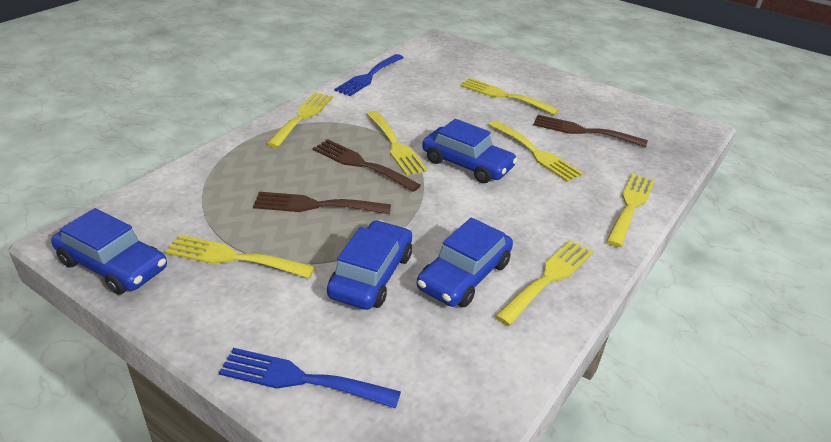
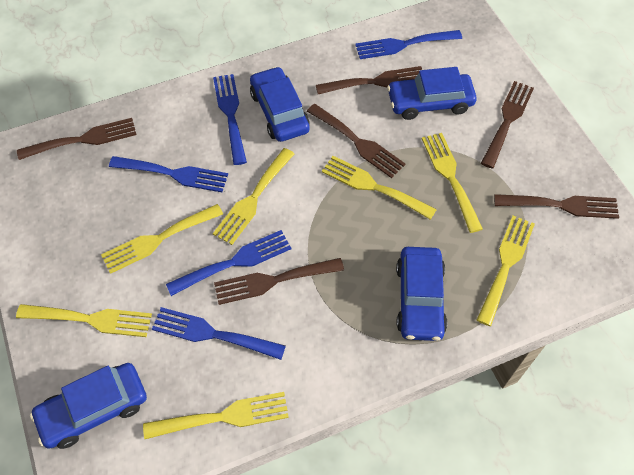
blue fork: 2 -> 5
brown fork: 3 -> 6

